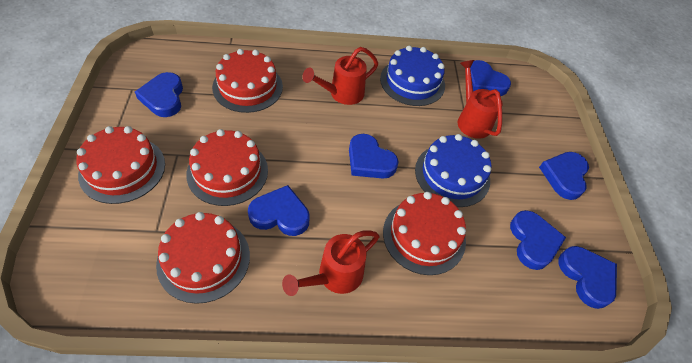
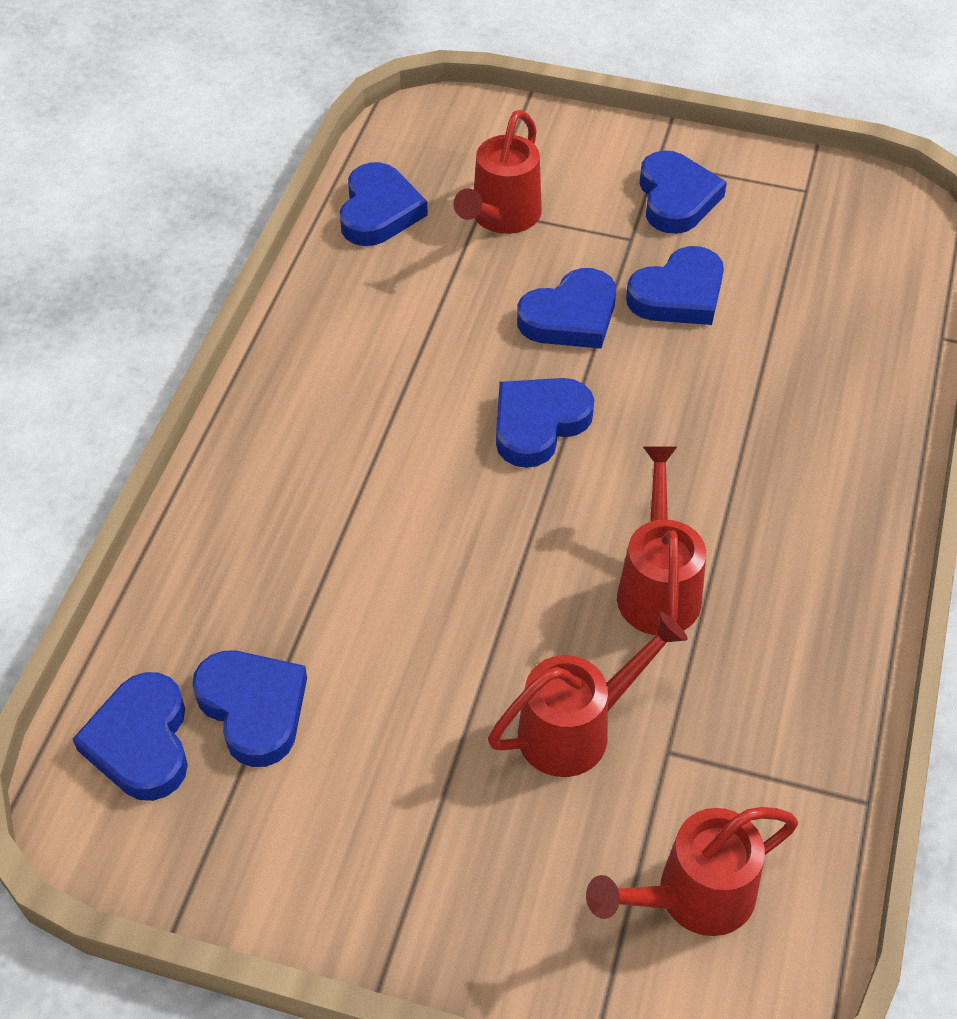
blue cake: 2 -> 0
red cake: 5 -> 0
red watering can: 3 -> 4

